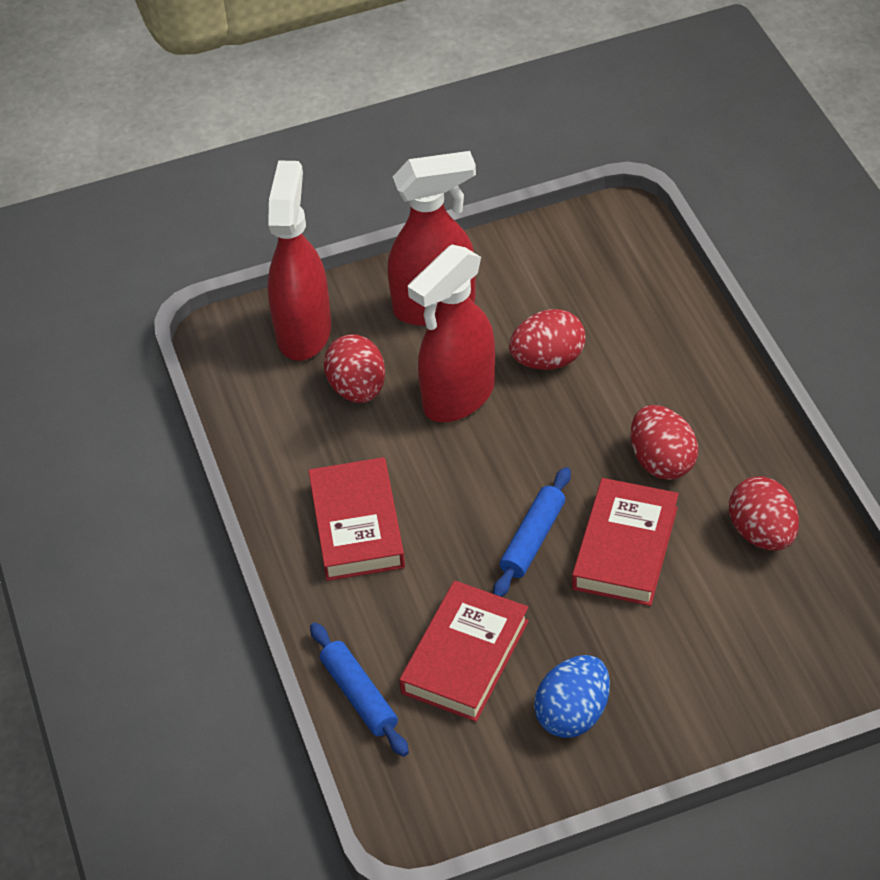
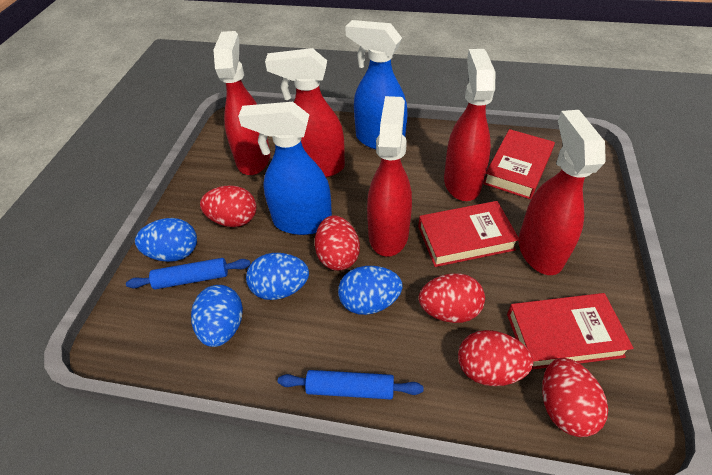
blue egg: 1 -> 4
blue spray bottle: 0 -> 2
red egg: 4 -> 5
red spray bottle: 3 -> 5

